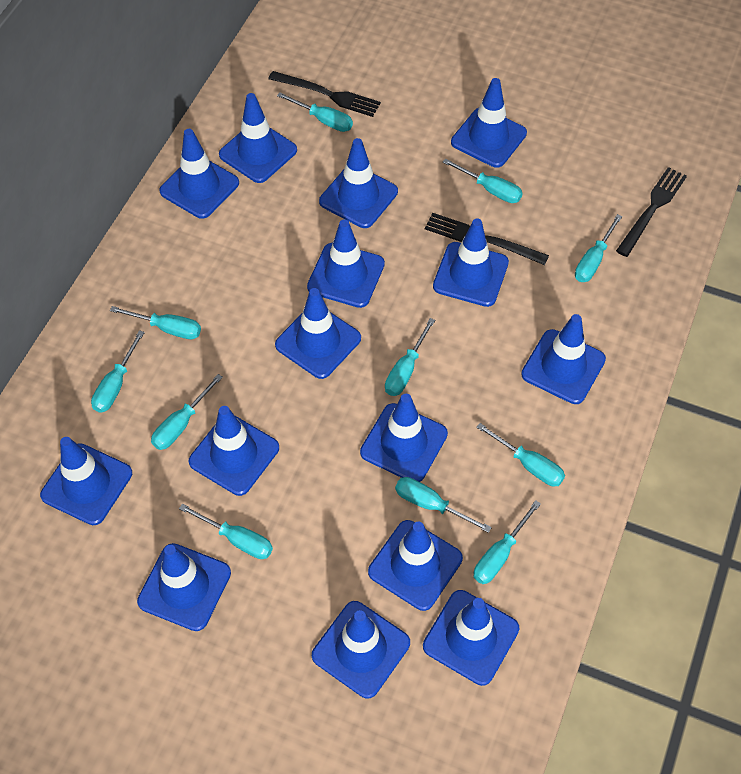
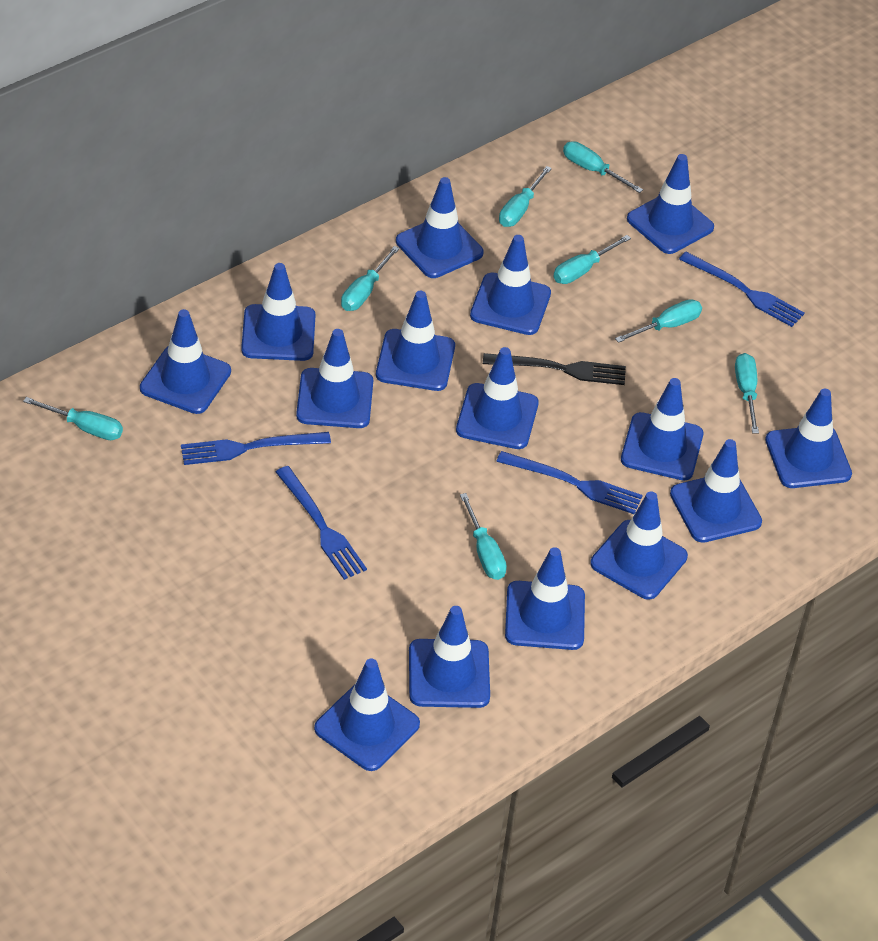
black fork: 3 -> 1
blue fork: 0 -> 4
turquoise screwdriver: 11 -> 8

